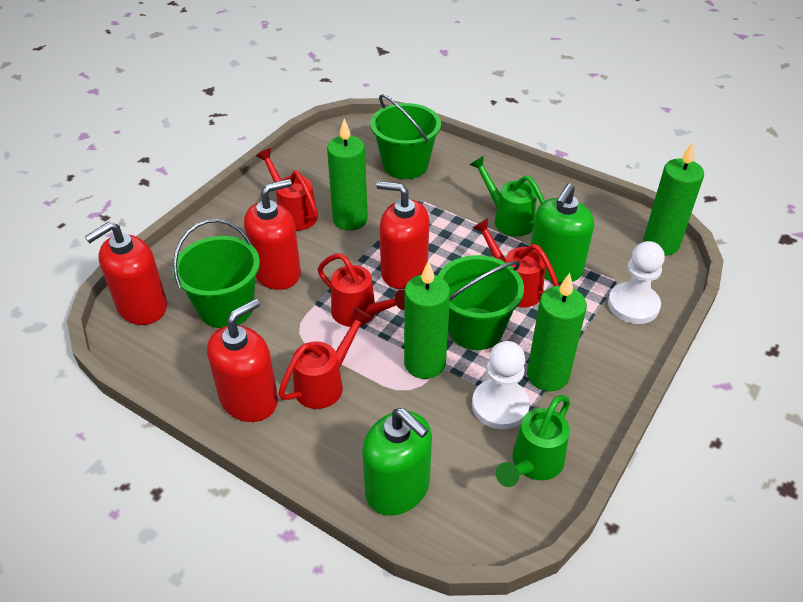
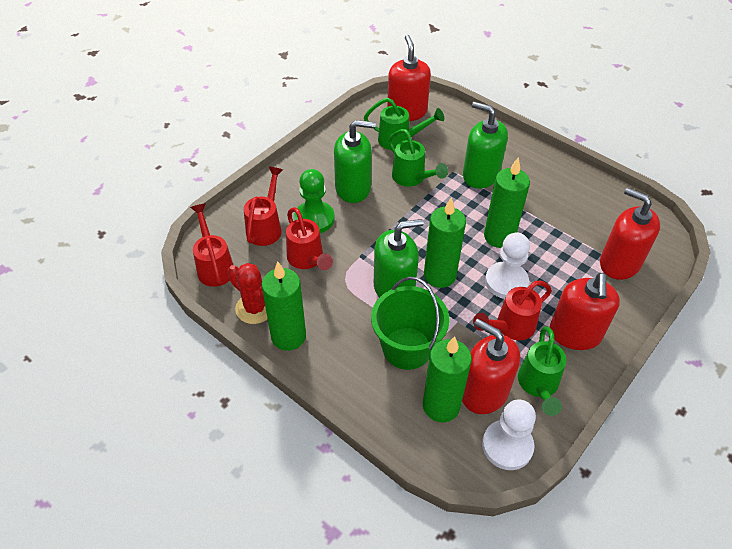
green bucket: 3 -> 1
green pawn: 0 -> 1
green soap dispenser: 2 -> 3
green watering can: 2 -> 3
red cactus: 0 -> 1

